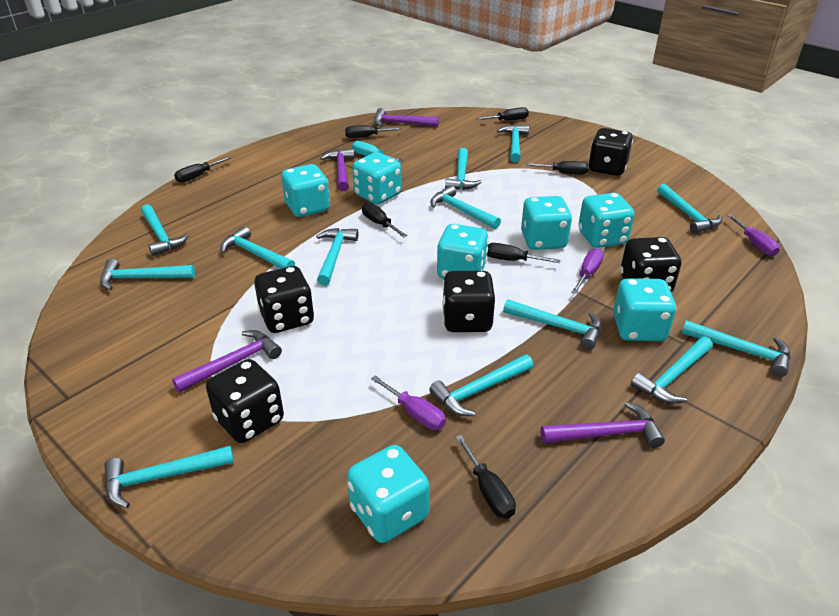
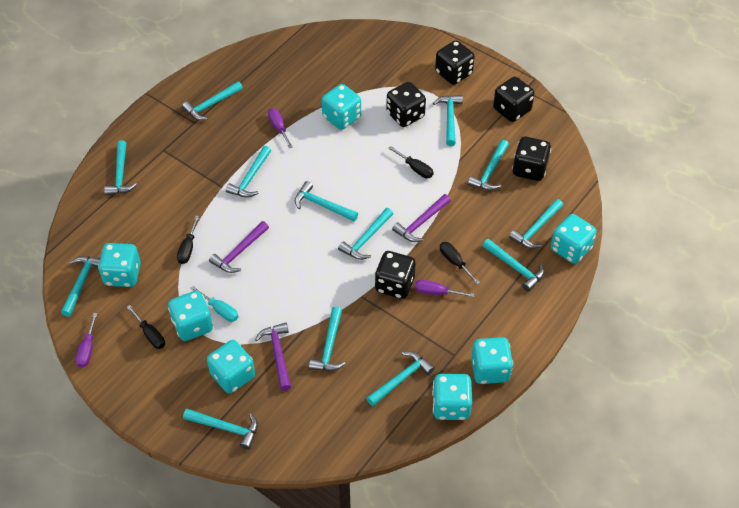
black screwdriver: 7 -> 4
purple hammer: 4 -> 3

